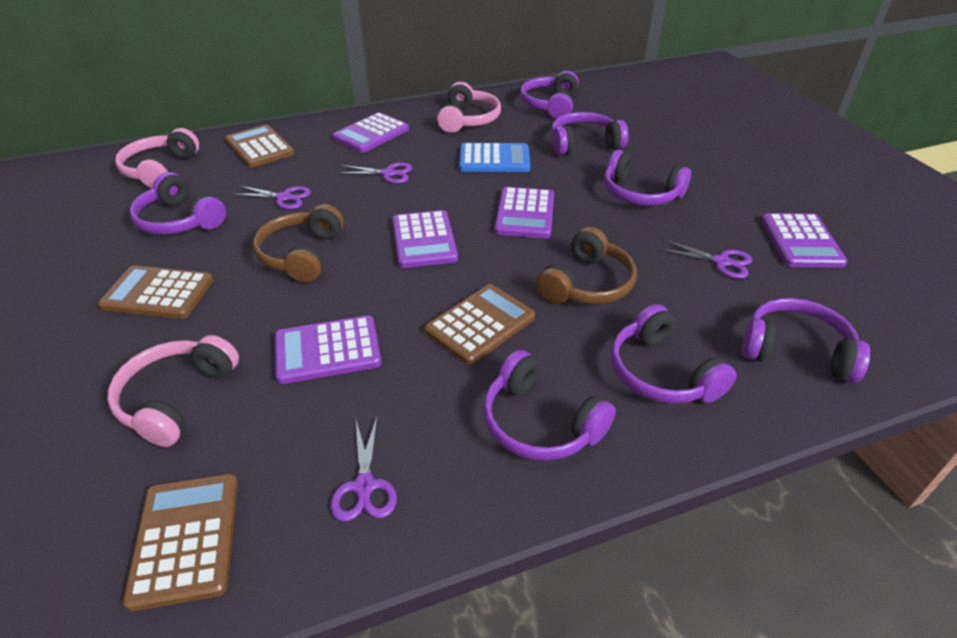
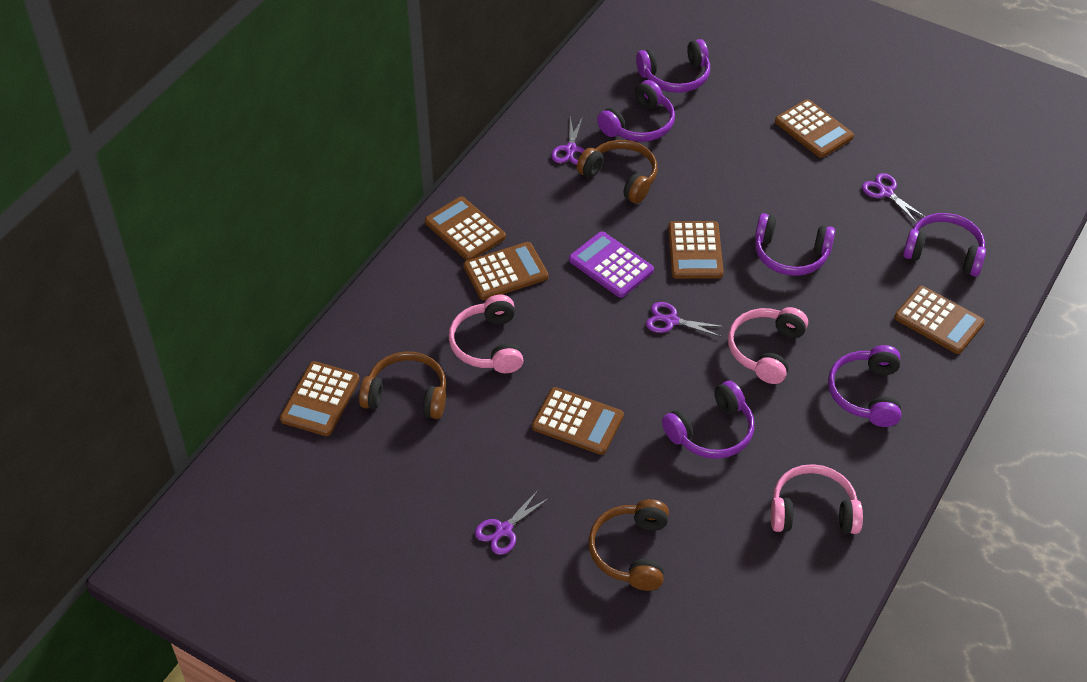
blue calculator: 1 -> 0
brown calculator: 4 -> 7
brown headphones: 2 -> 3
purple calculator: 5 -> 1
purple headphones: 7 -> 6

